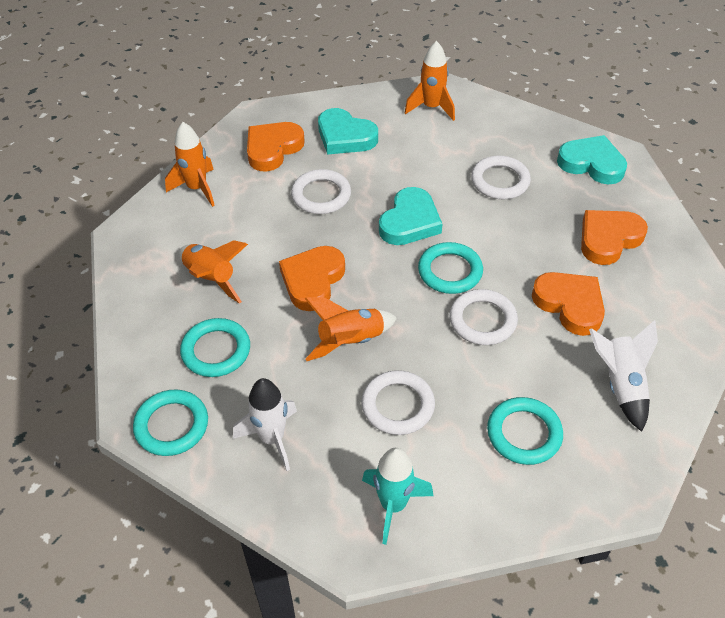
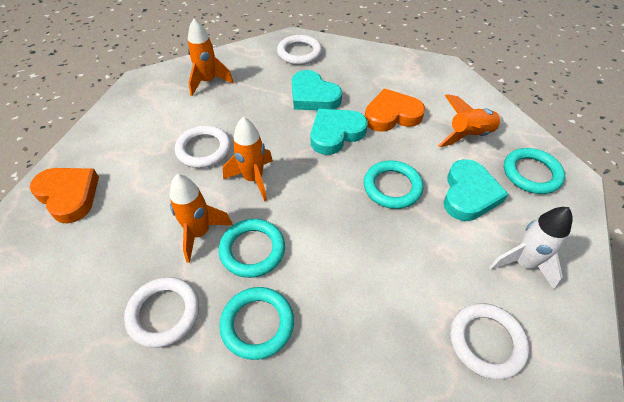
orange heart: 4 -> 2
turquoise rocket: 1 -> 0
white rocket: 2 -> 1

